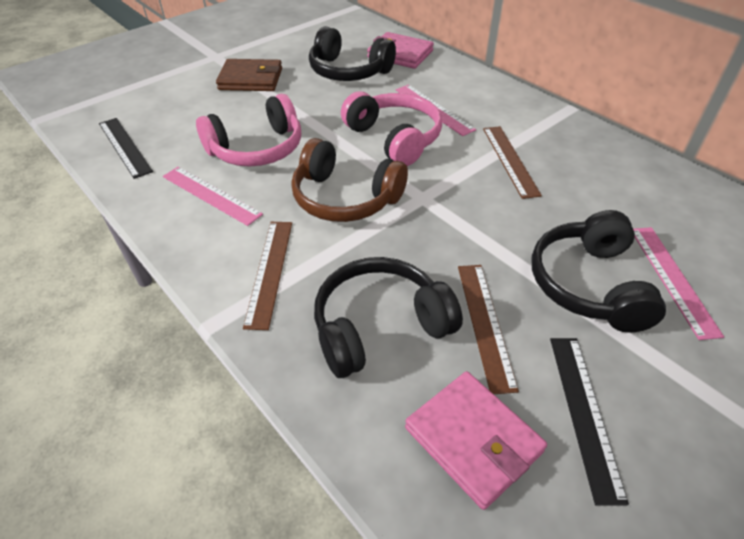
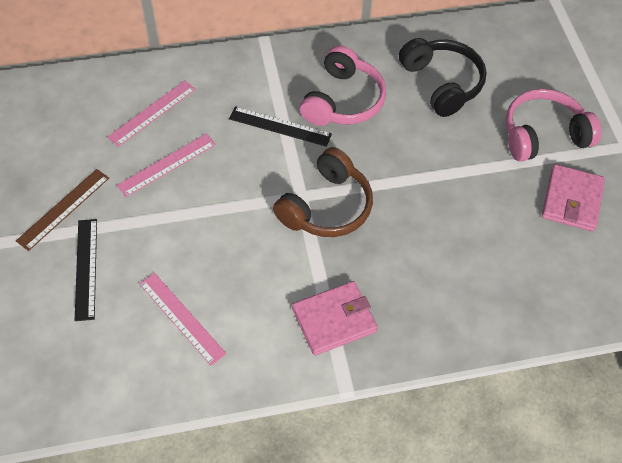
black headphones: 3 -> 1
brown ruler: 3 -> 1
brown wallet: 1 -> 0

